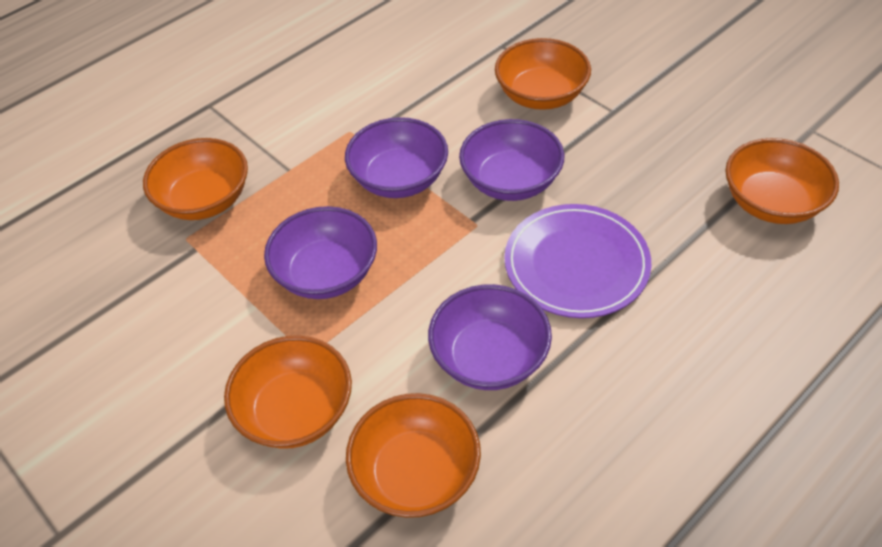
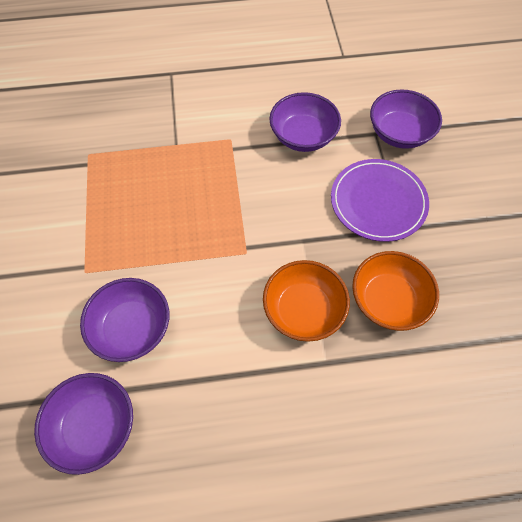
orange bowl: 5 -> 2

